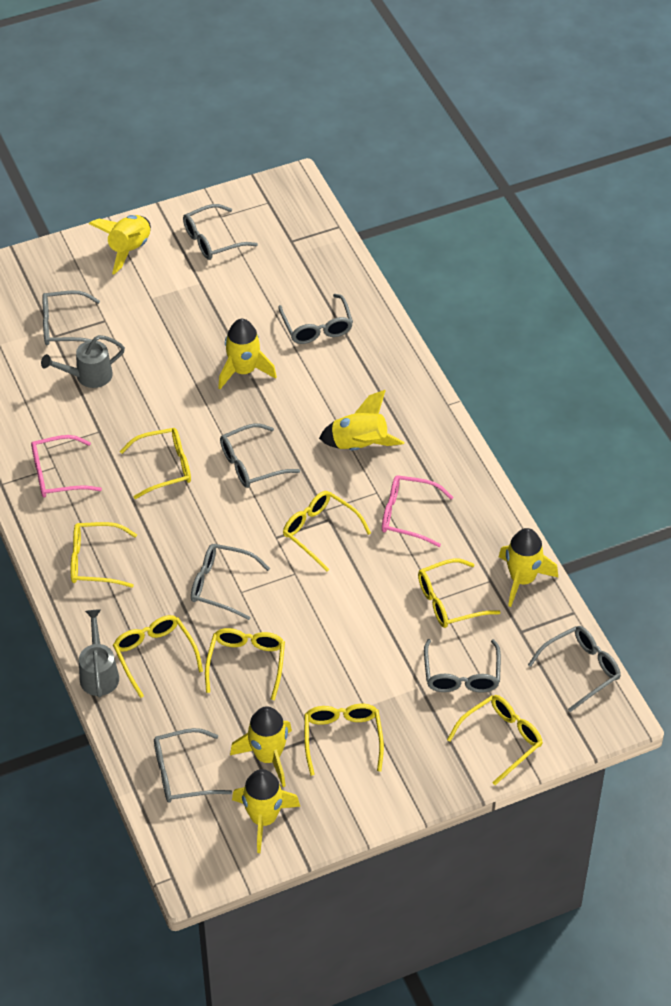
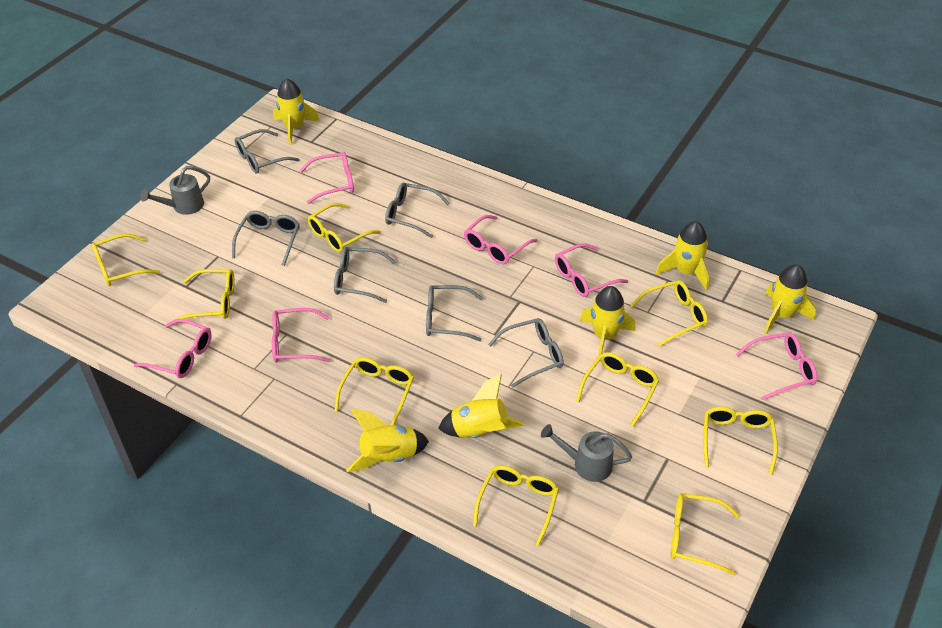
grey glasses: 8 -> 6
pink glasses: 2 -> 6
yellow glasses: 8 -> 9

